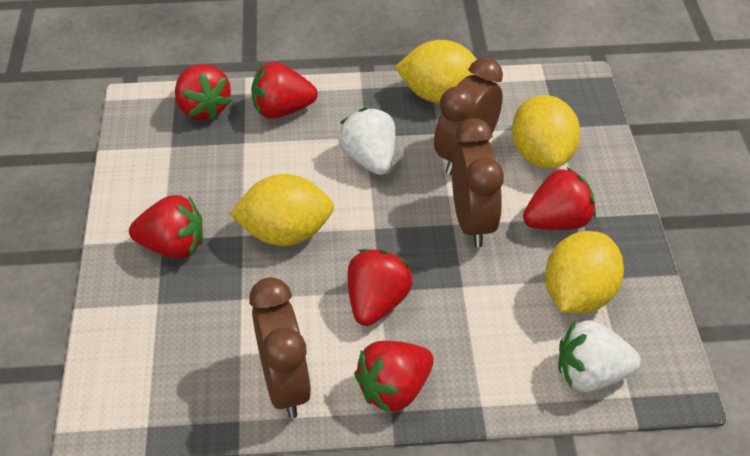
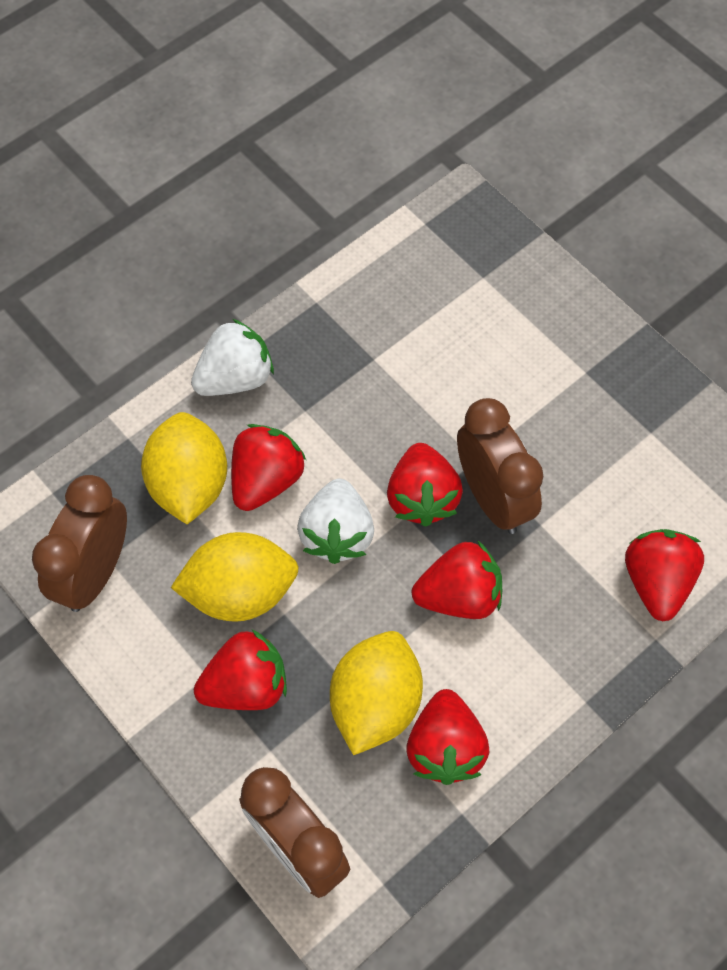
yellow lemon: 4 -> 3

